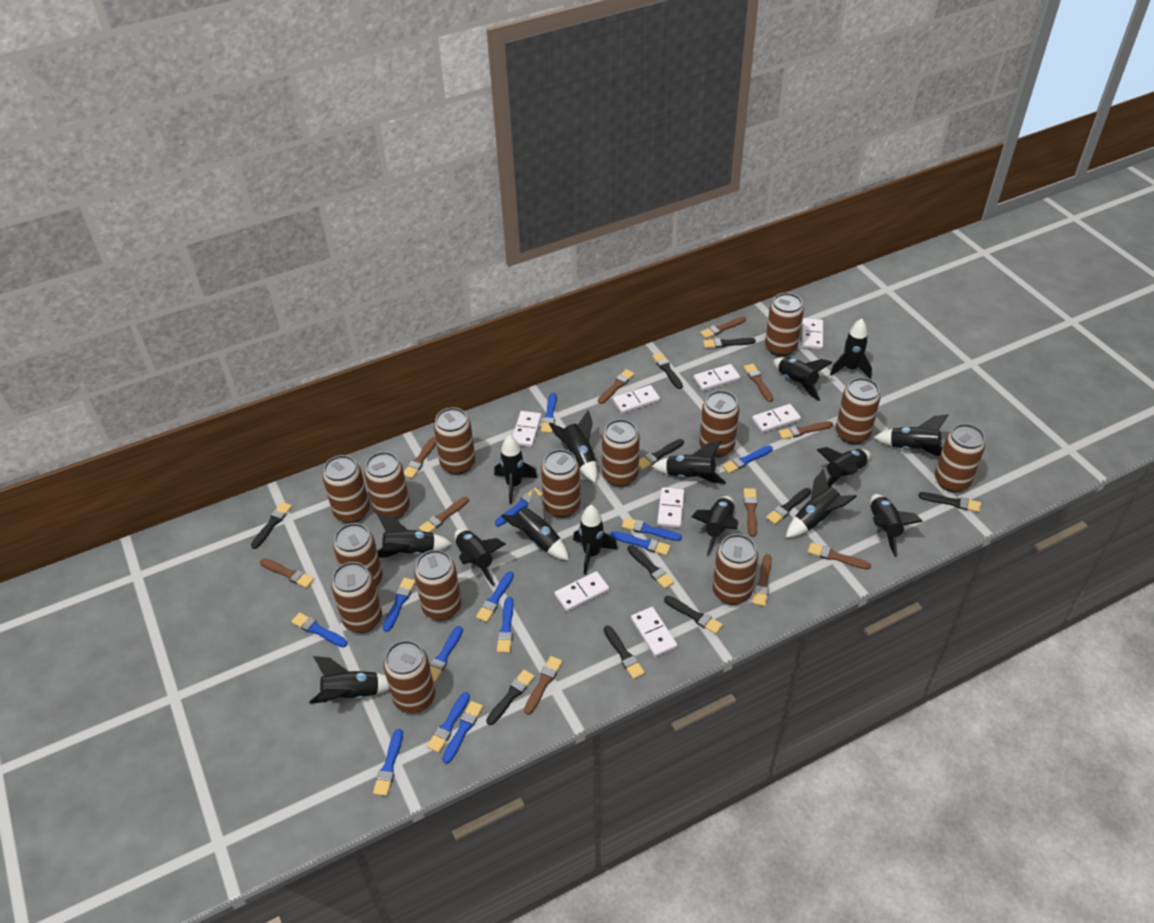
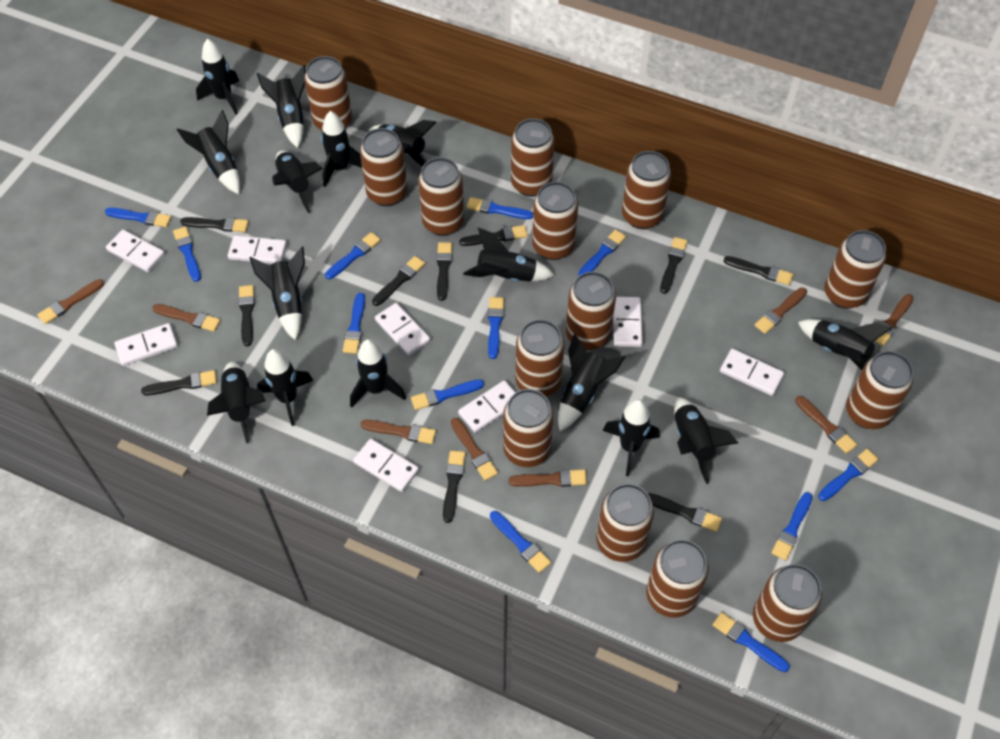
blue brush: 13 -> 12
brown brush: 11 -> 8

